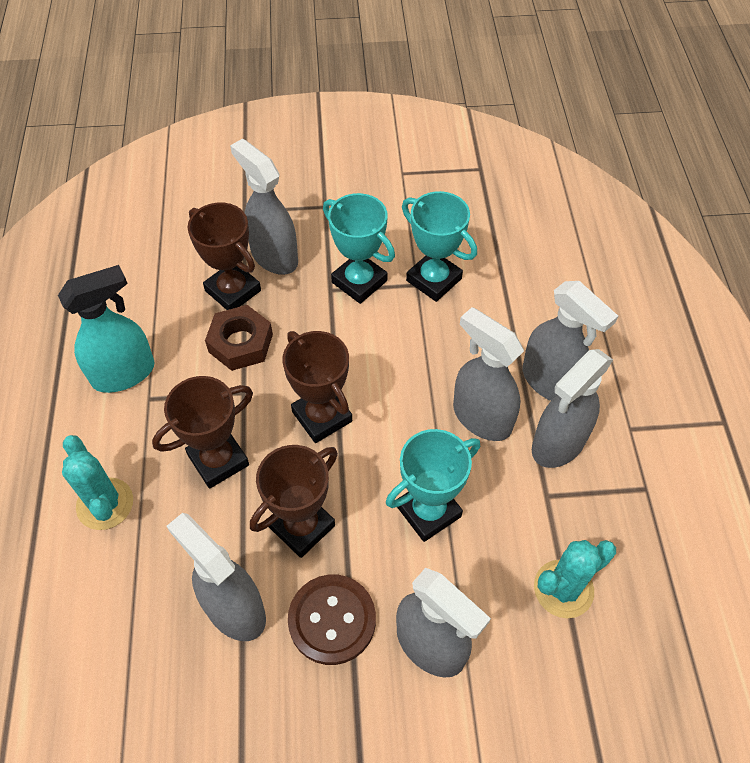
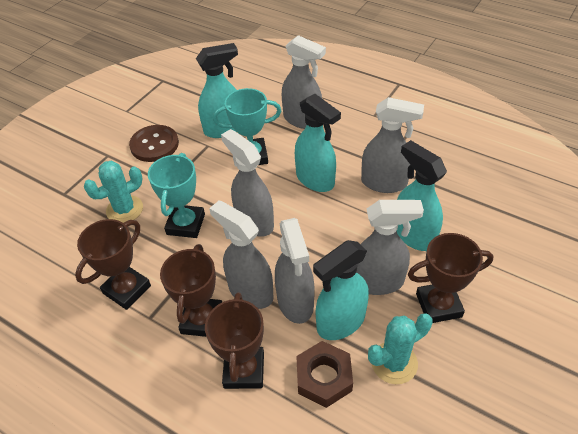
turquoise spray bottle: 1 -> 4
turquoise trophy: 3 -> 2

